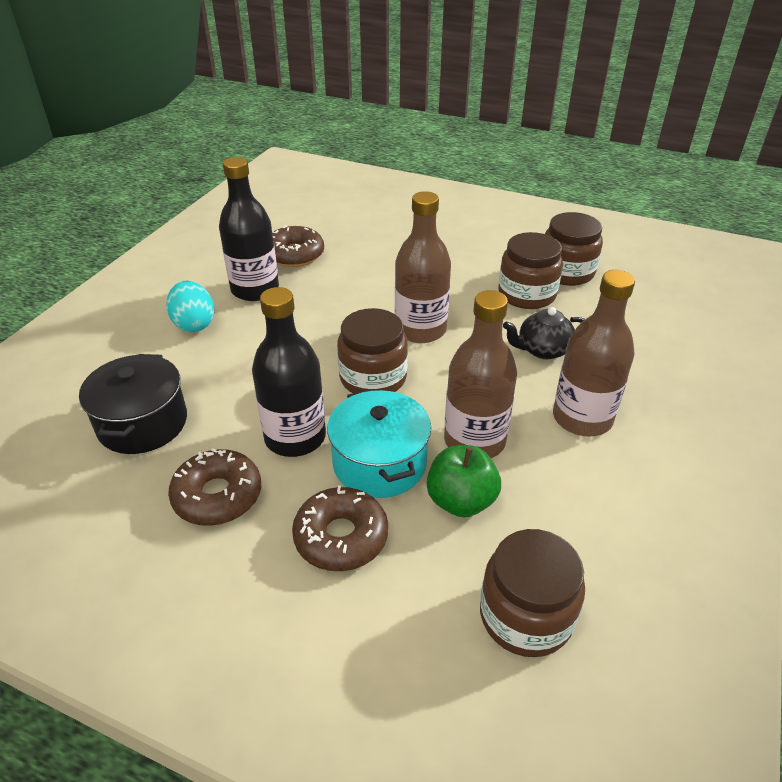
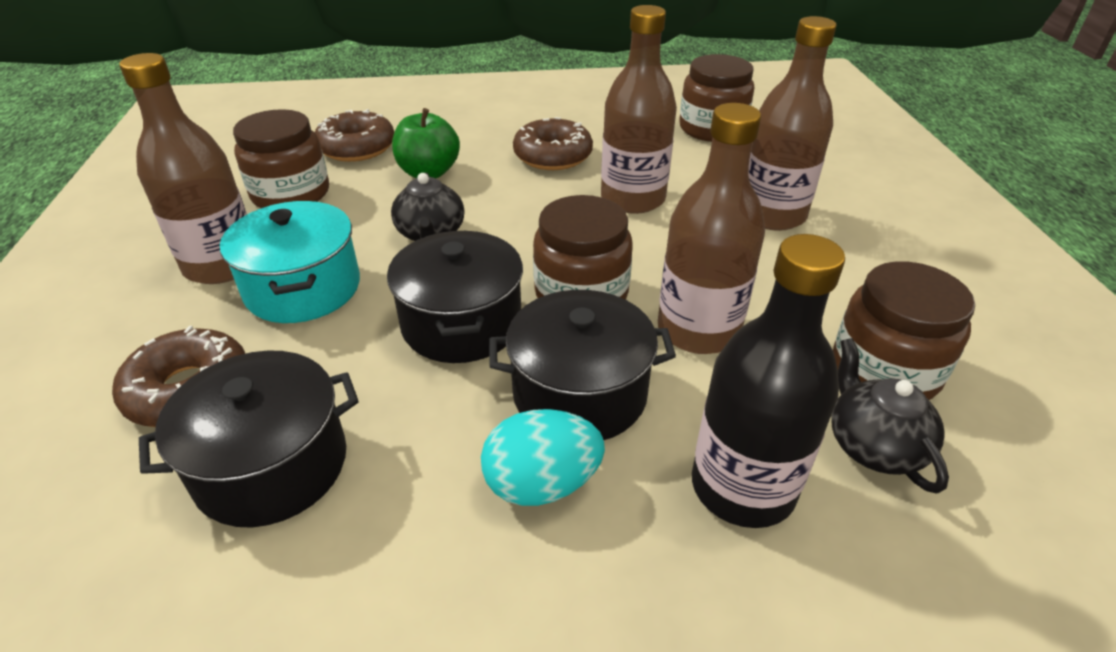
black bottle: 2 -> 1
black pot: 1 -> 3
black teapot: 1 -> 2
brown bottle: 3 -> 4

